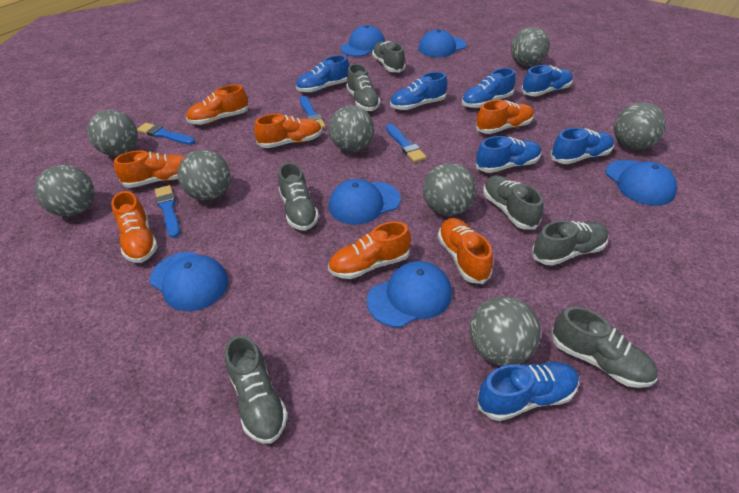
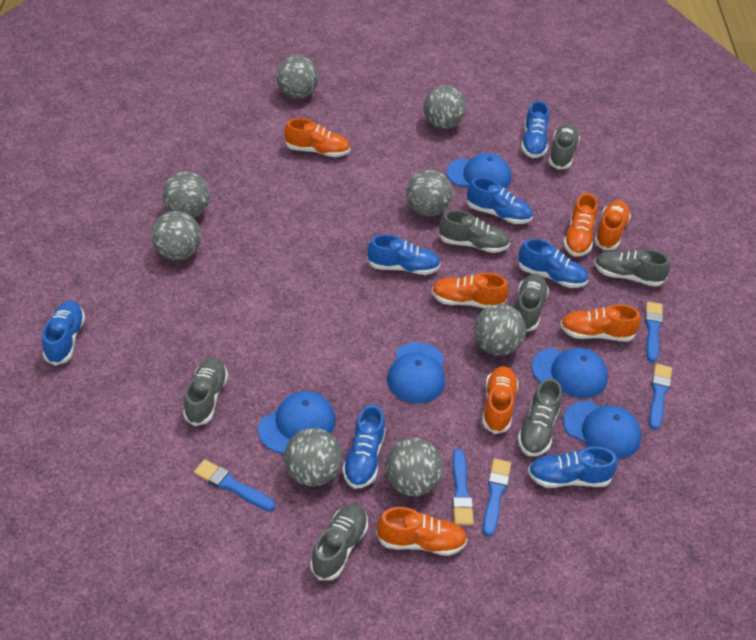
blue brush: 4 -> 5
blue cap: 6 -> 5

